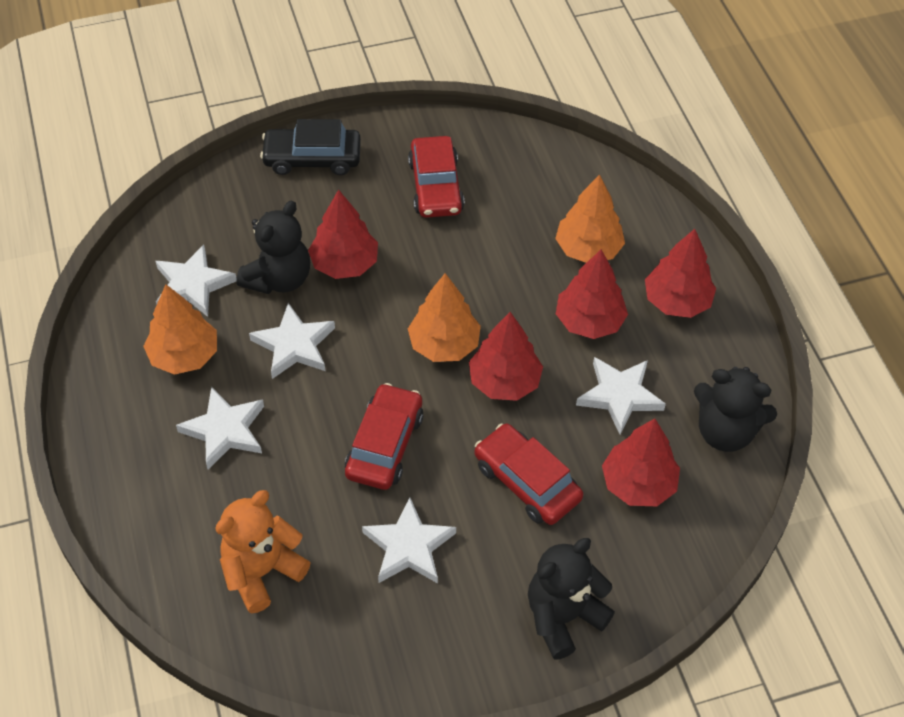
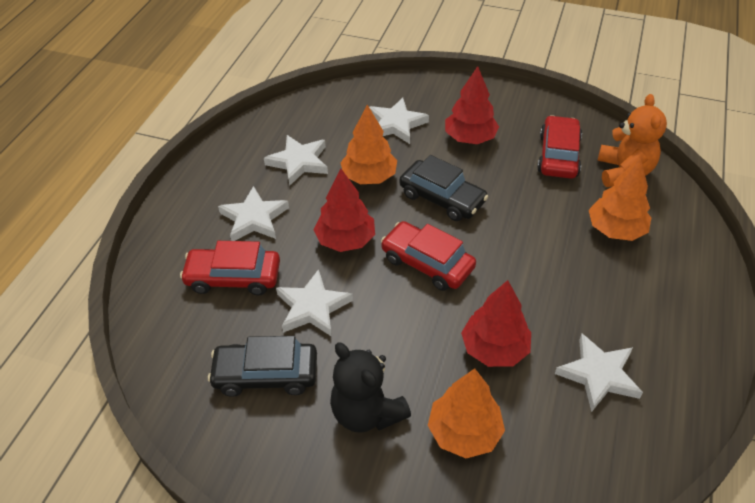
black car: 1 -> 2
black teddy bear: 3 -> 1
red tree: 5 -> 3

